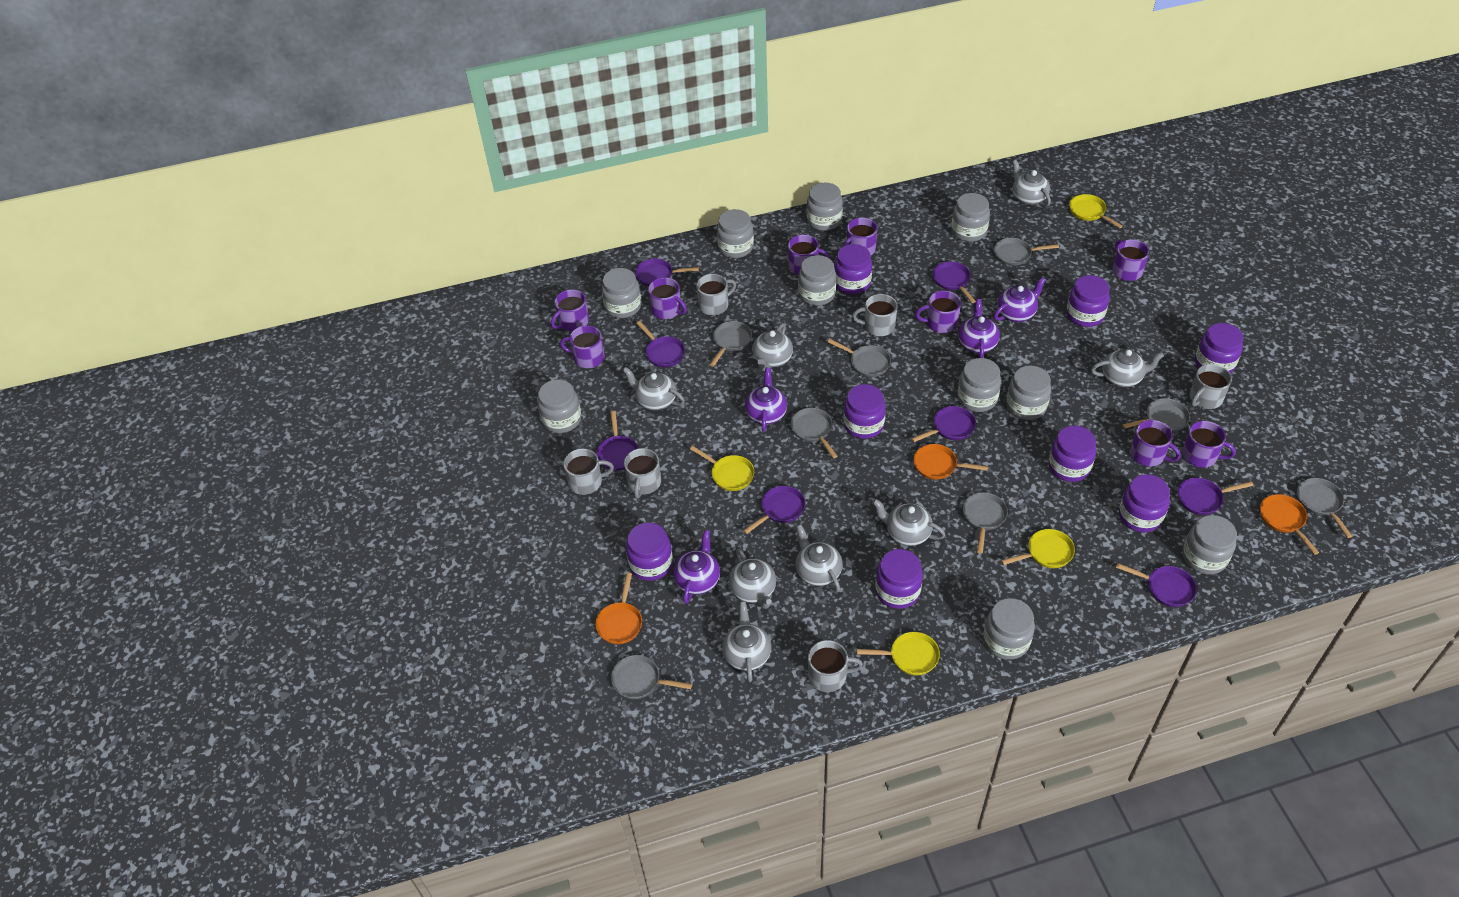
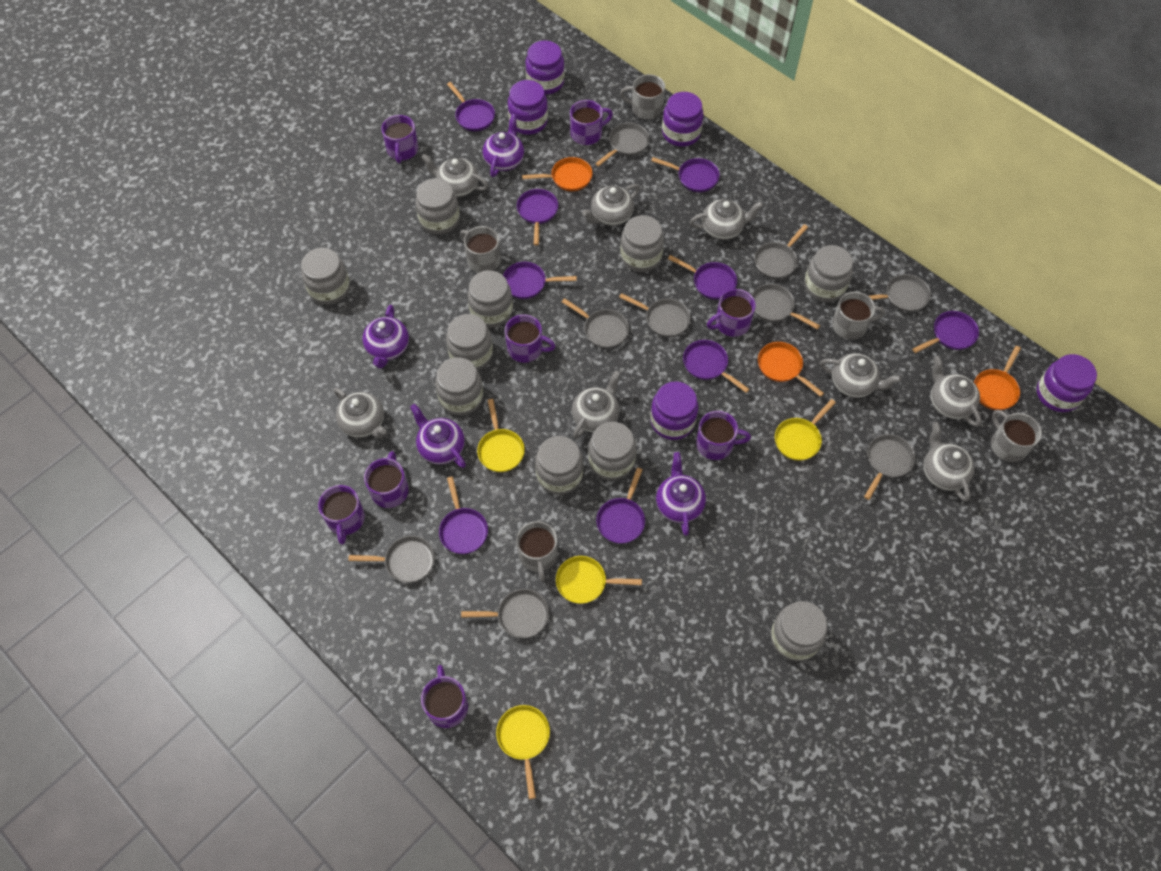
grey mug: 6 -> 5
grey pan: 8 -> 9
purple jar: 8 -> 5
purple mug: 9 -> 8
purple pan: 8 -> 9

